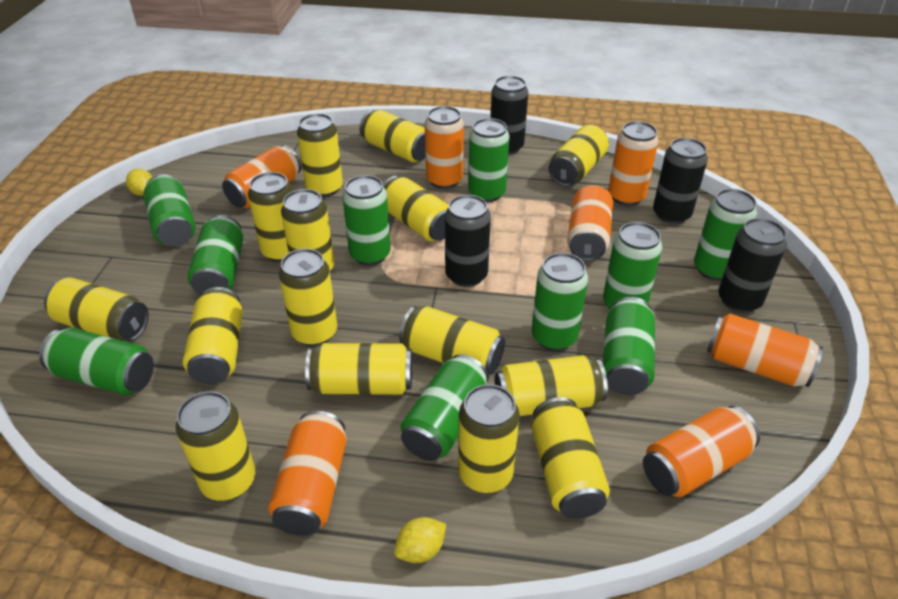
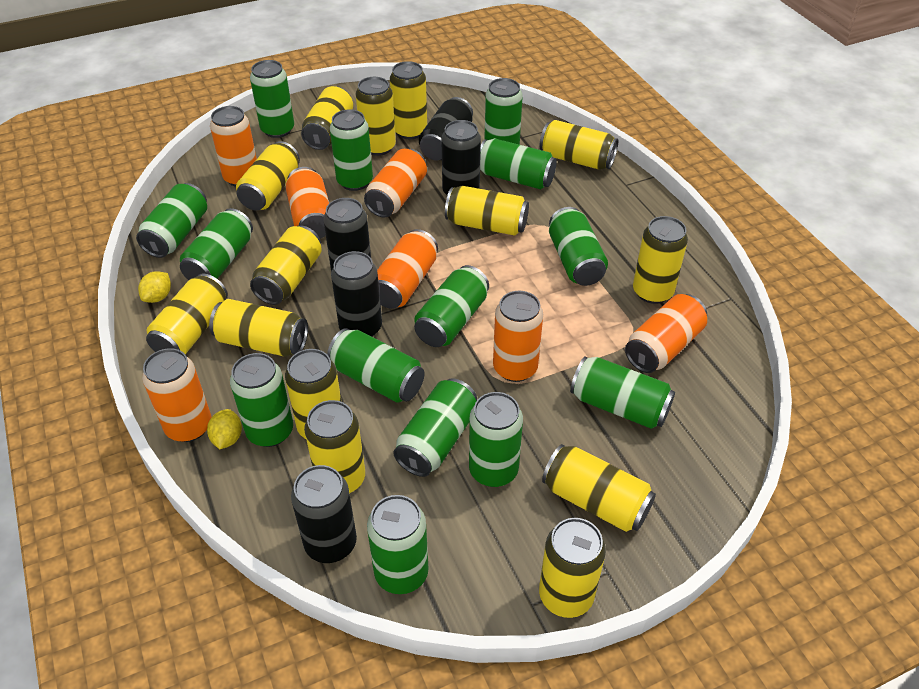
black can: 4 -> 5
green can: 10 -> 14
yellow can: 15 -> 14

